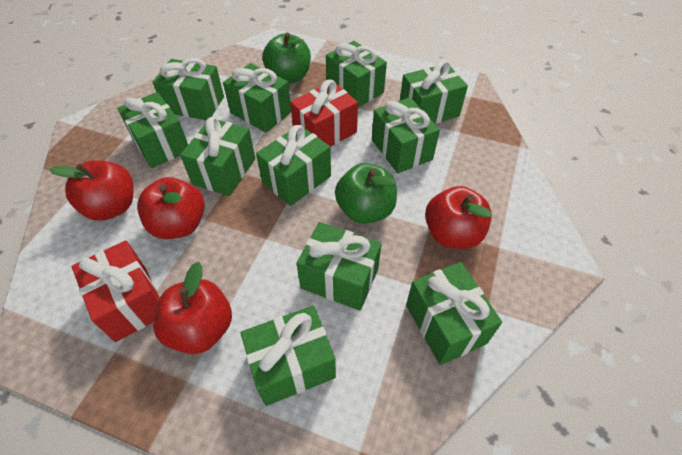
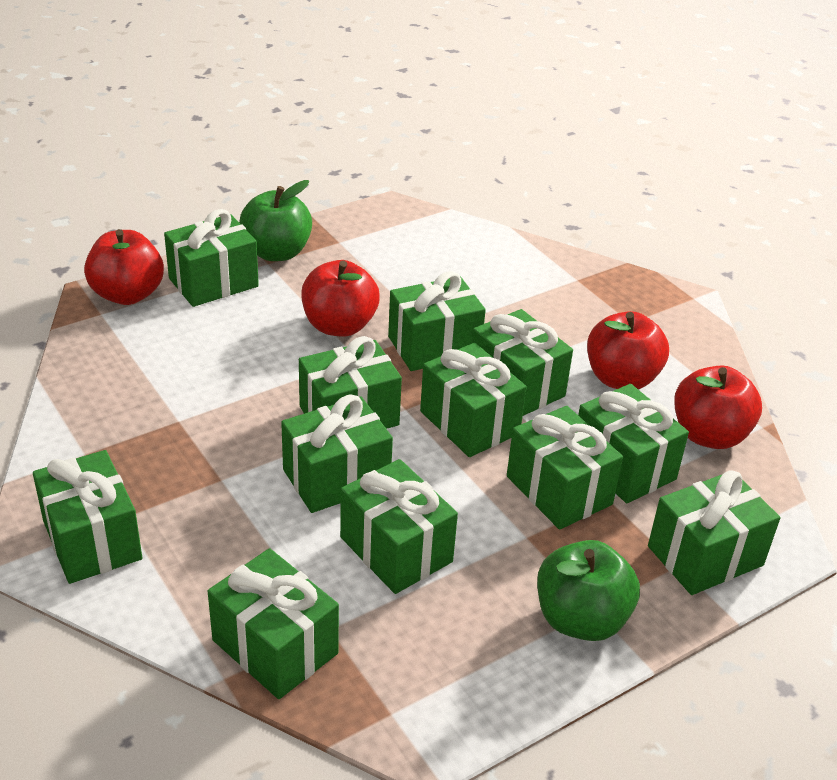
green gift: 11 -> 12
red gift: 2 -> 0

